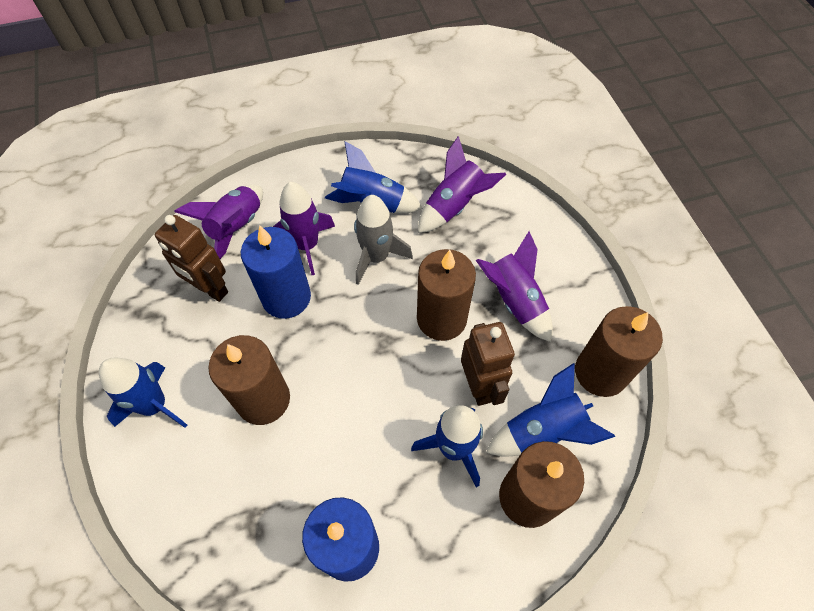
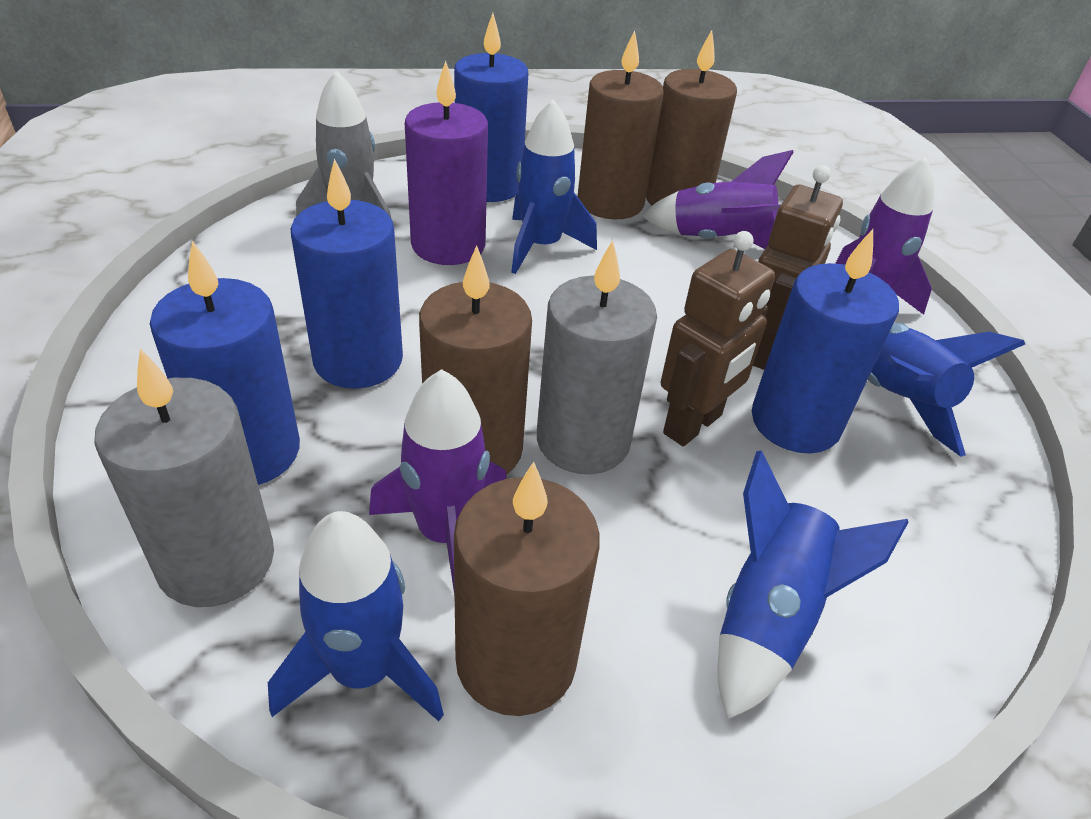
blue candle: 2 -> 4
grey candle: 0 -> 2
purple candle: 0 -> 1
purple rocket: 4 -> 3

